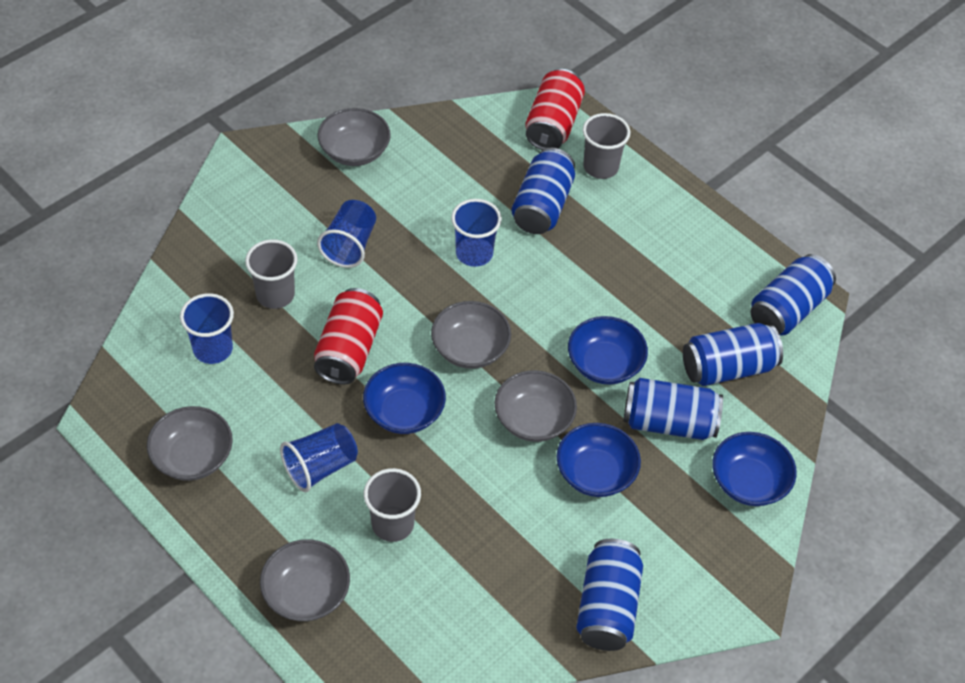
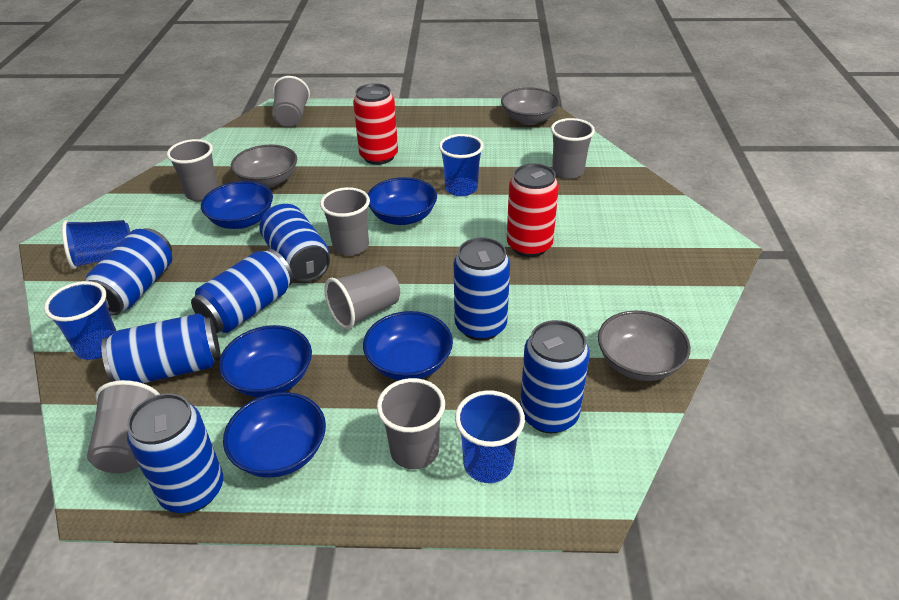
blue bowl: 4 -> 5
blue can: 5 -> 7
grey bowl: 5 -> 3
grey cup: 3 -> 7

